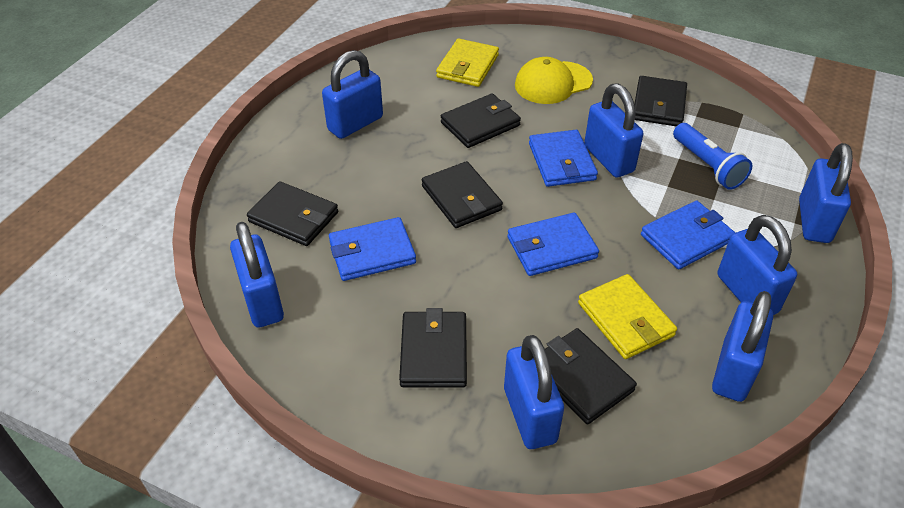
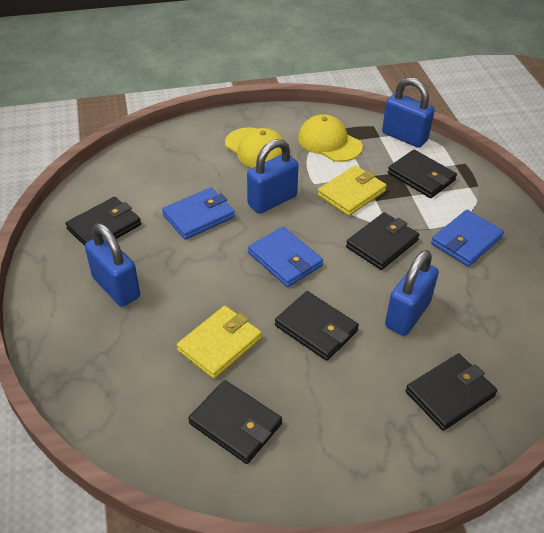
blue flashlight: 1 -> 0
blue padlock: 7 -> 4
blue wallet: 4 -> 3
yellow cap: 1 -> 2

